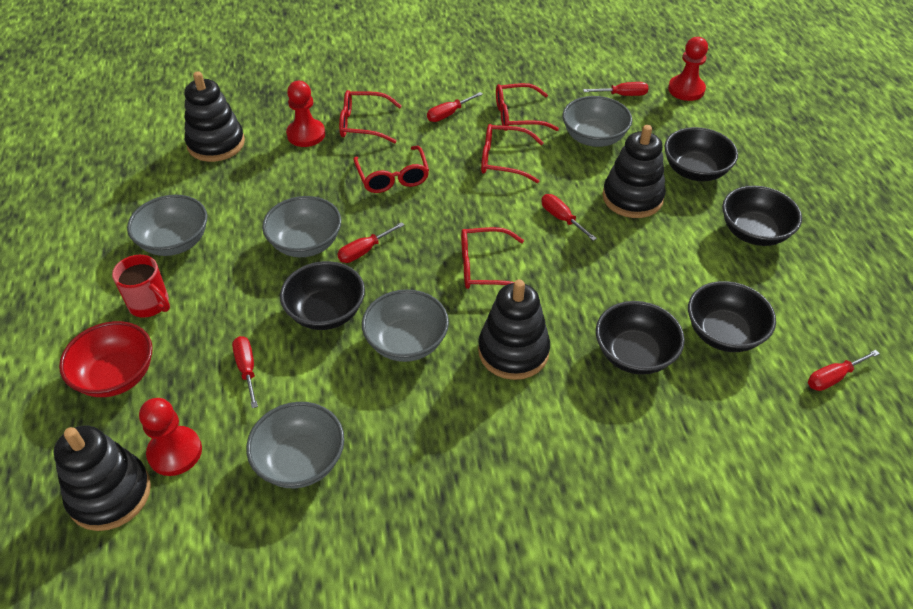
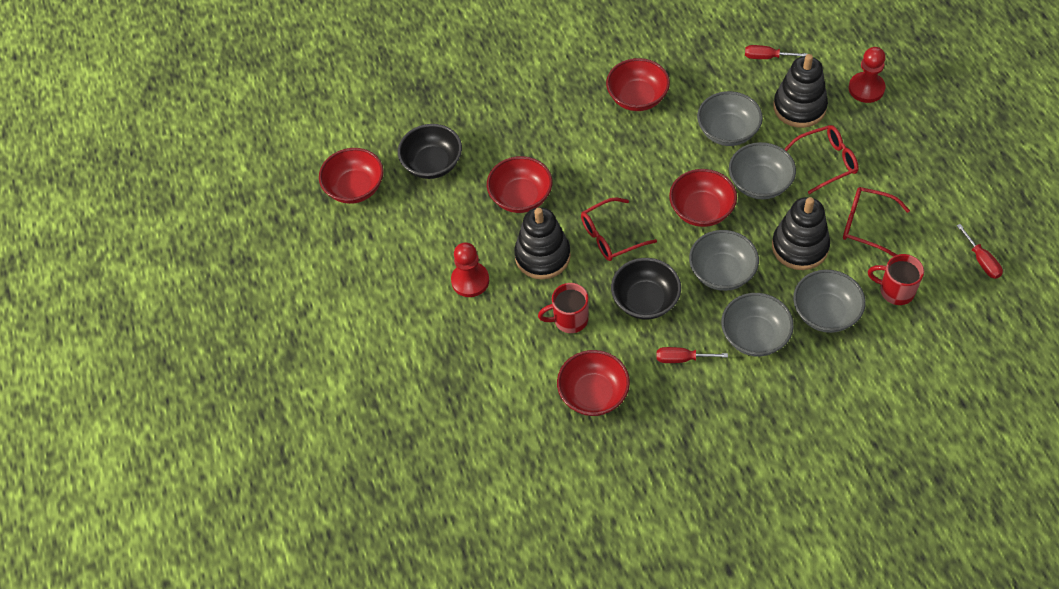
black bowl: 5 -> 2
black stacking toy: 4 -> 3
red bowl: 1 -> 5
red glasses: 5 -> 3
red mug: 1 -> 2
red pawn: 3 -> 2
red screwdriver: 6 -> 3

